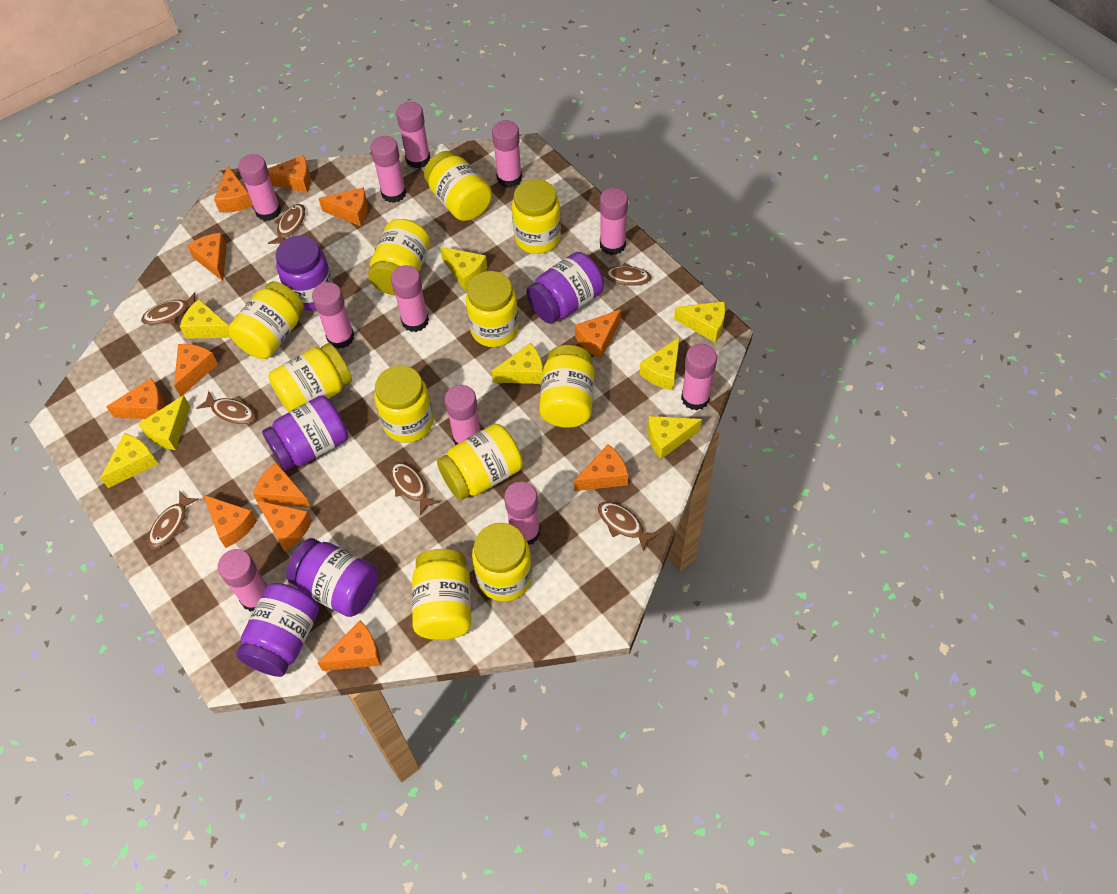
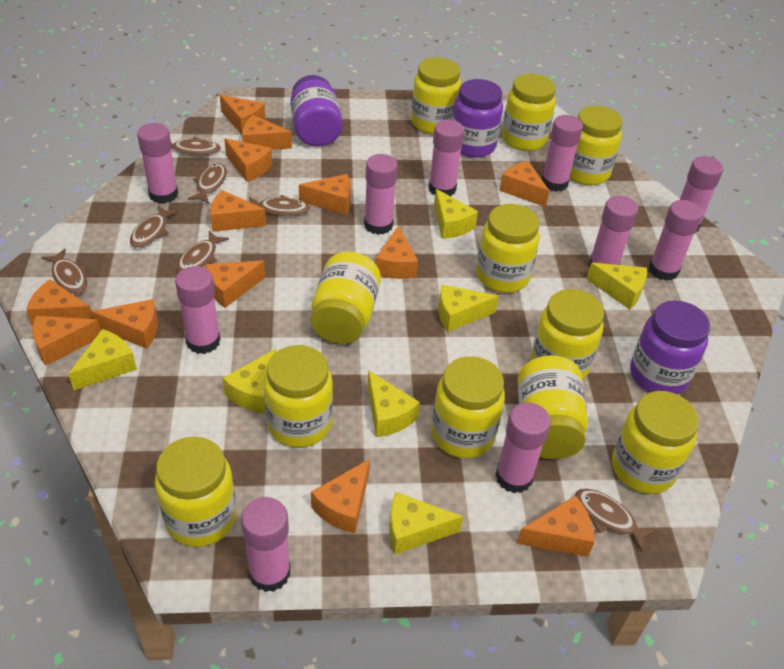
orange cheese: 12 -> 13
pink glue stick: 11 -> 10
purple jar: 5 -> 3
yellow cheese: 8 -> 7

